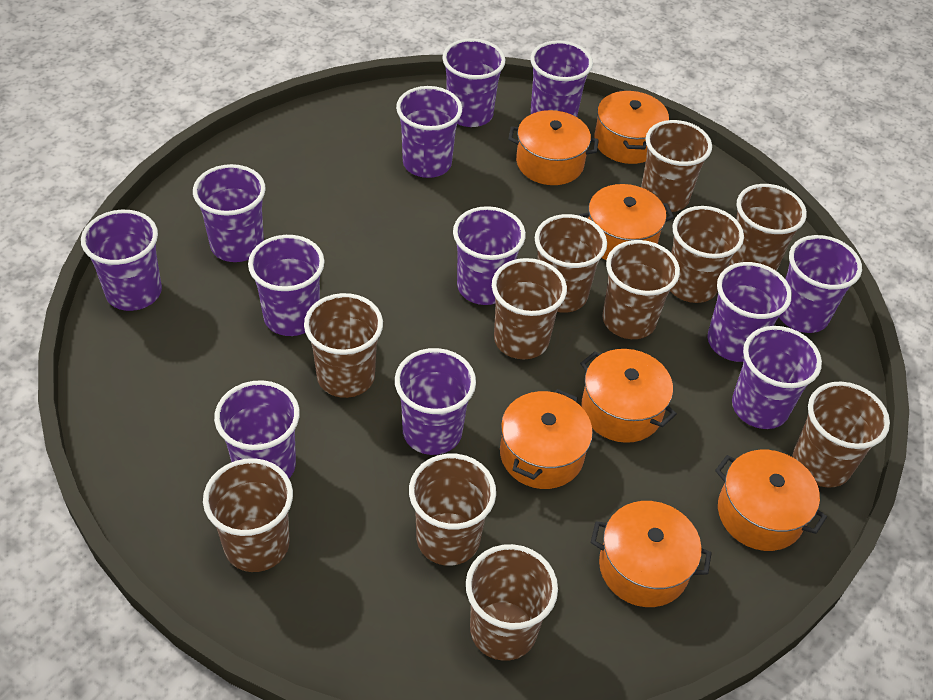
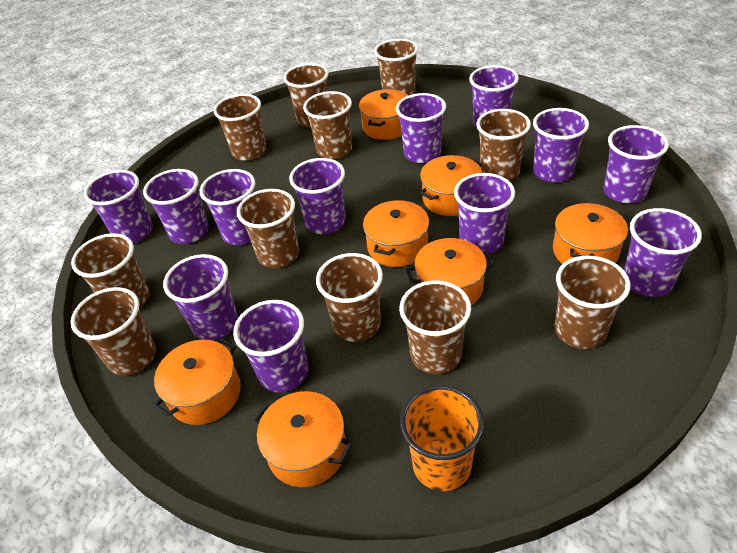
orange cup: 0 -> 1

